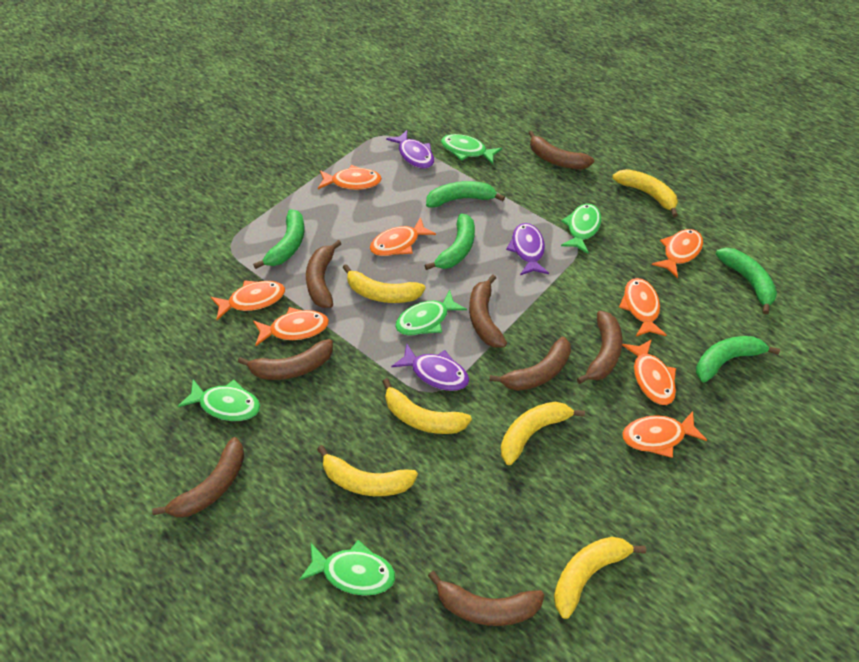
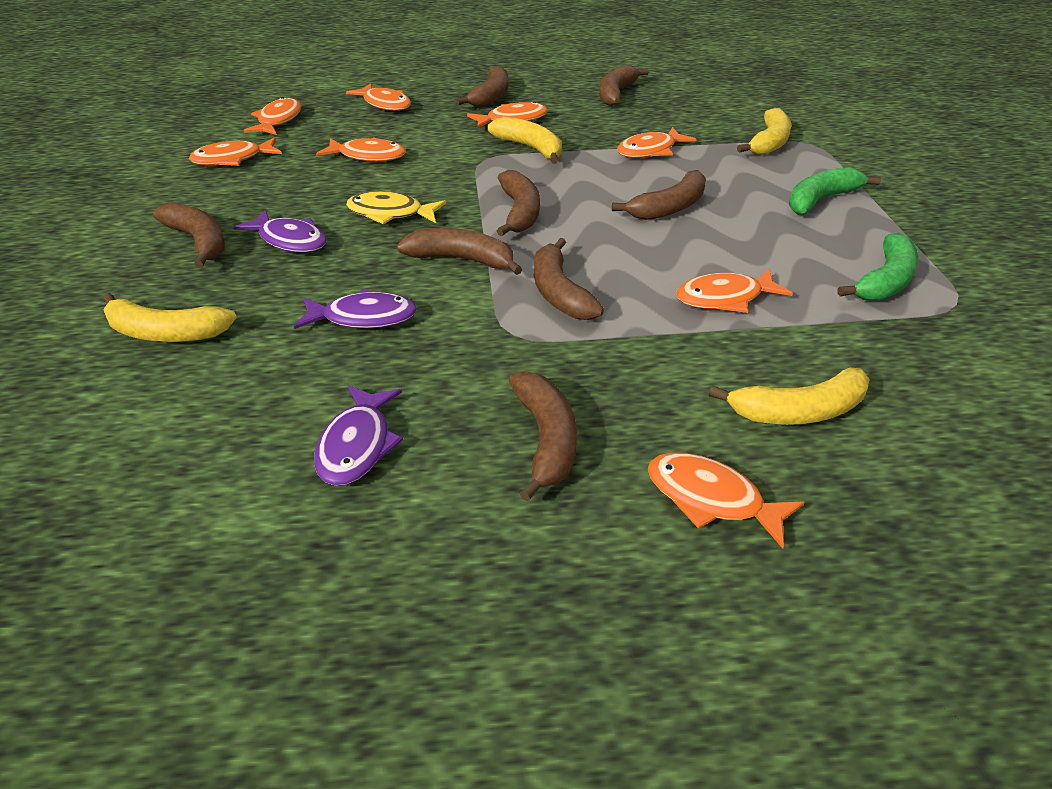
green banana: 5 -> 2
green fish: 5 -> 0
yellow banana: 6 -> 4
yellow fish: 0 -> 1

